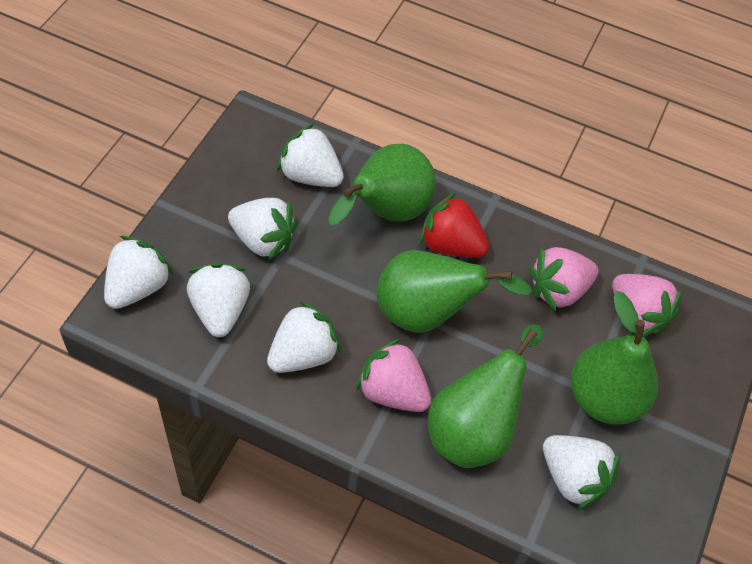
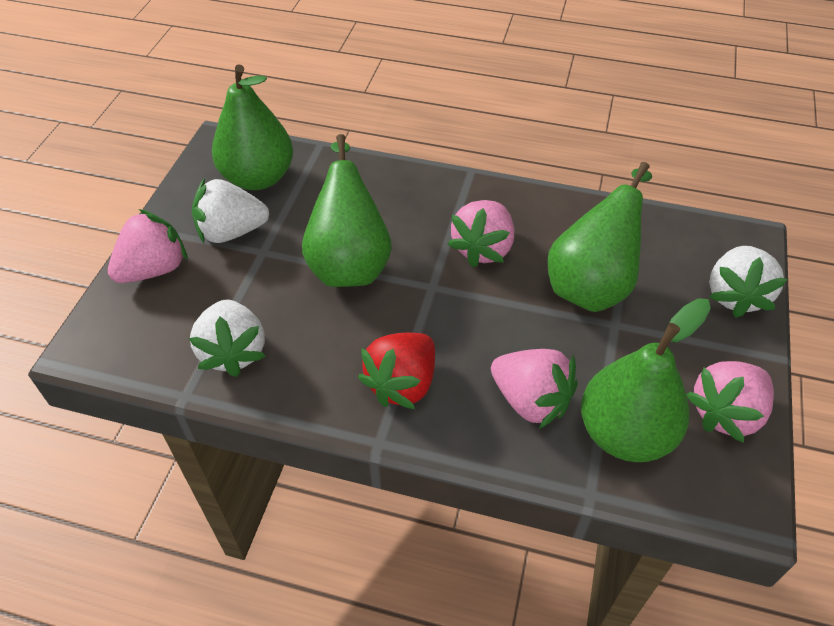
pink strawberry: 3 -> 4
white strawberry: 6 -> 3

